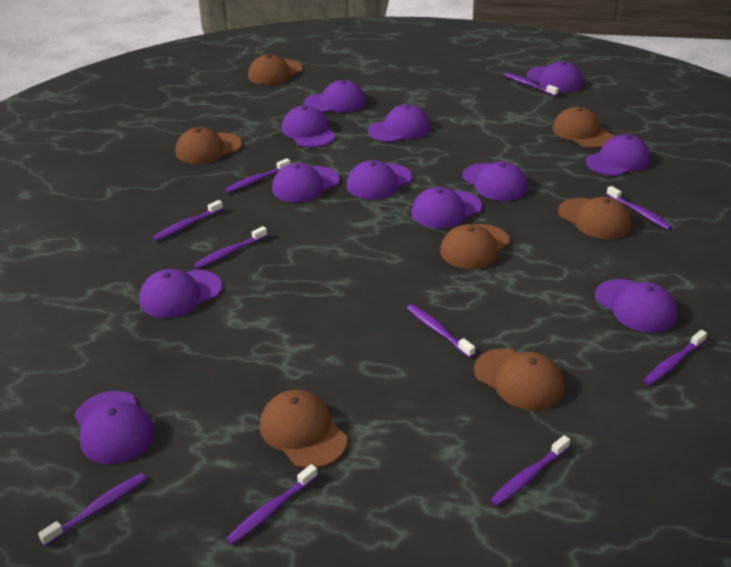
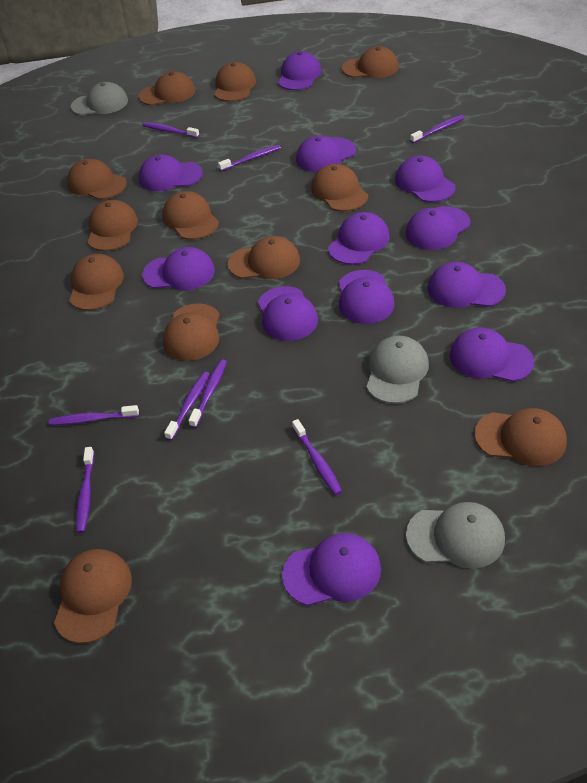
brown cap: 7 -> 12
grey cap: 0 -> 3
purple toothbrush: 10 -> 8

